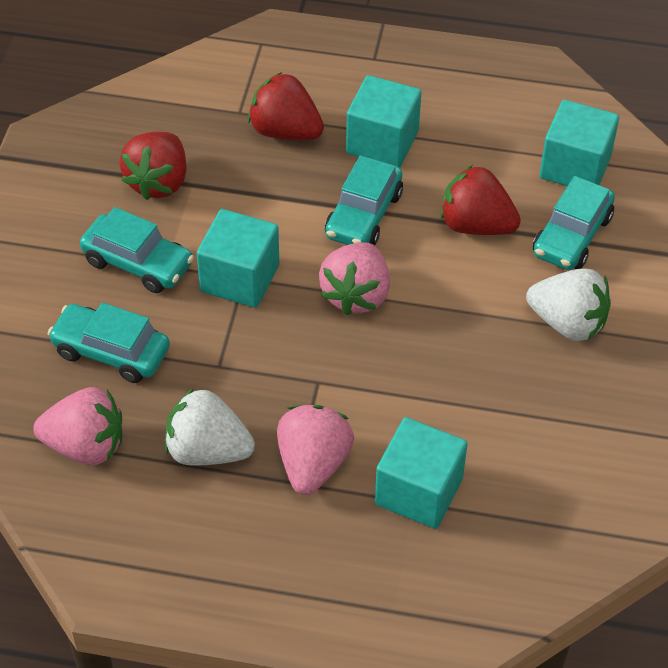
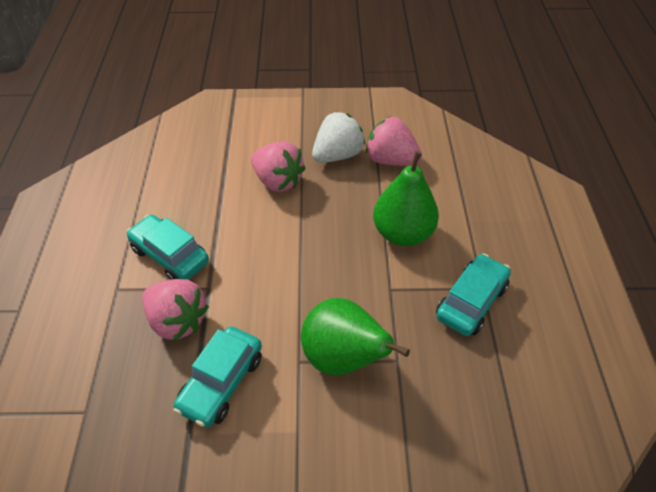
green pear: 0 -> 2
red strawberry: 3 -> 0
turquoise car: 4 -> 3
turquoise cube: 4 -> 0
white strawberry: 2 -> 1

